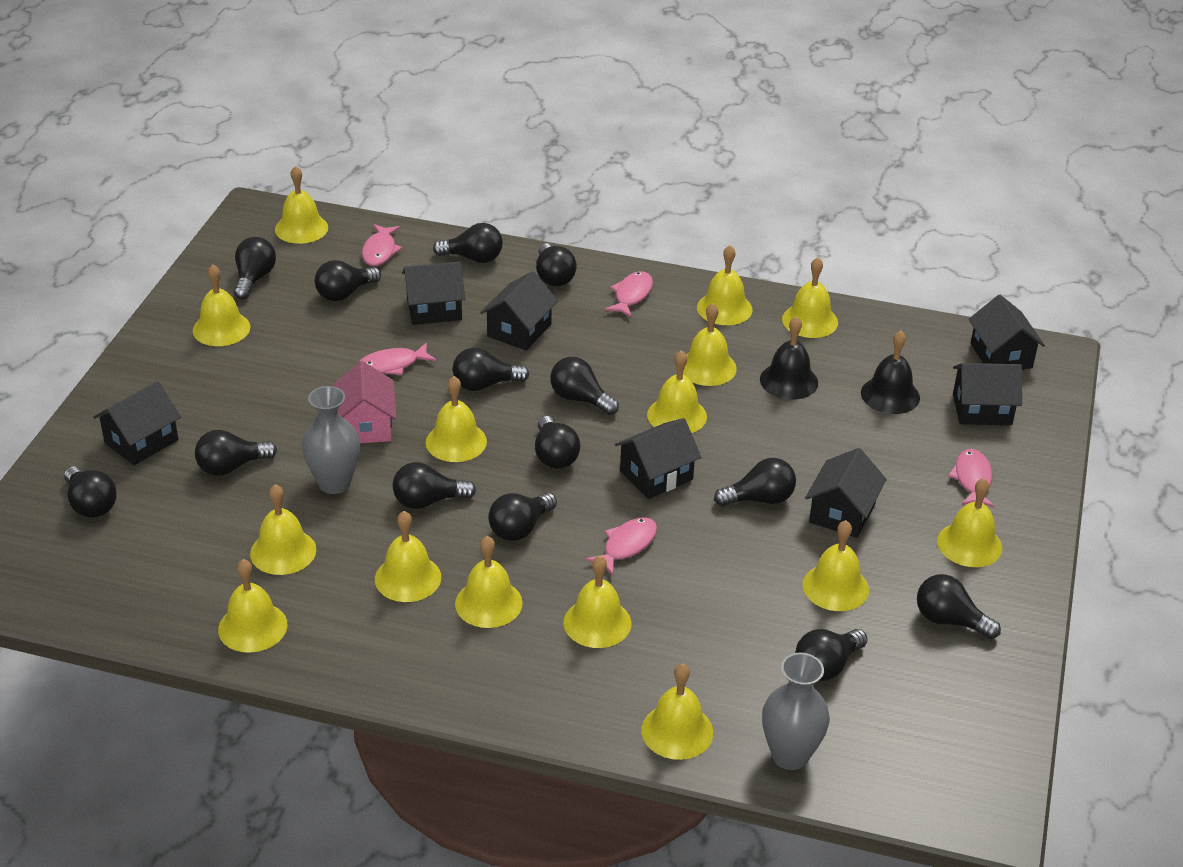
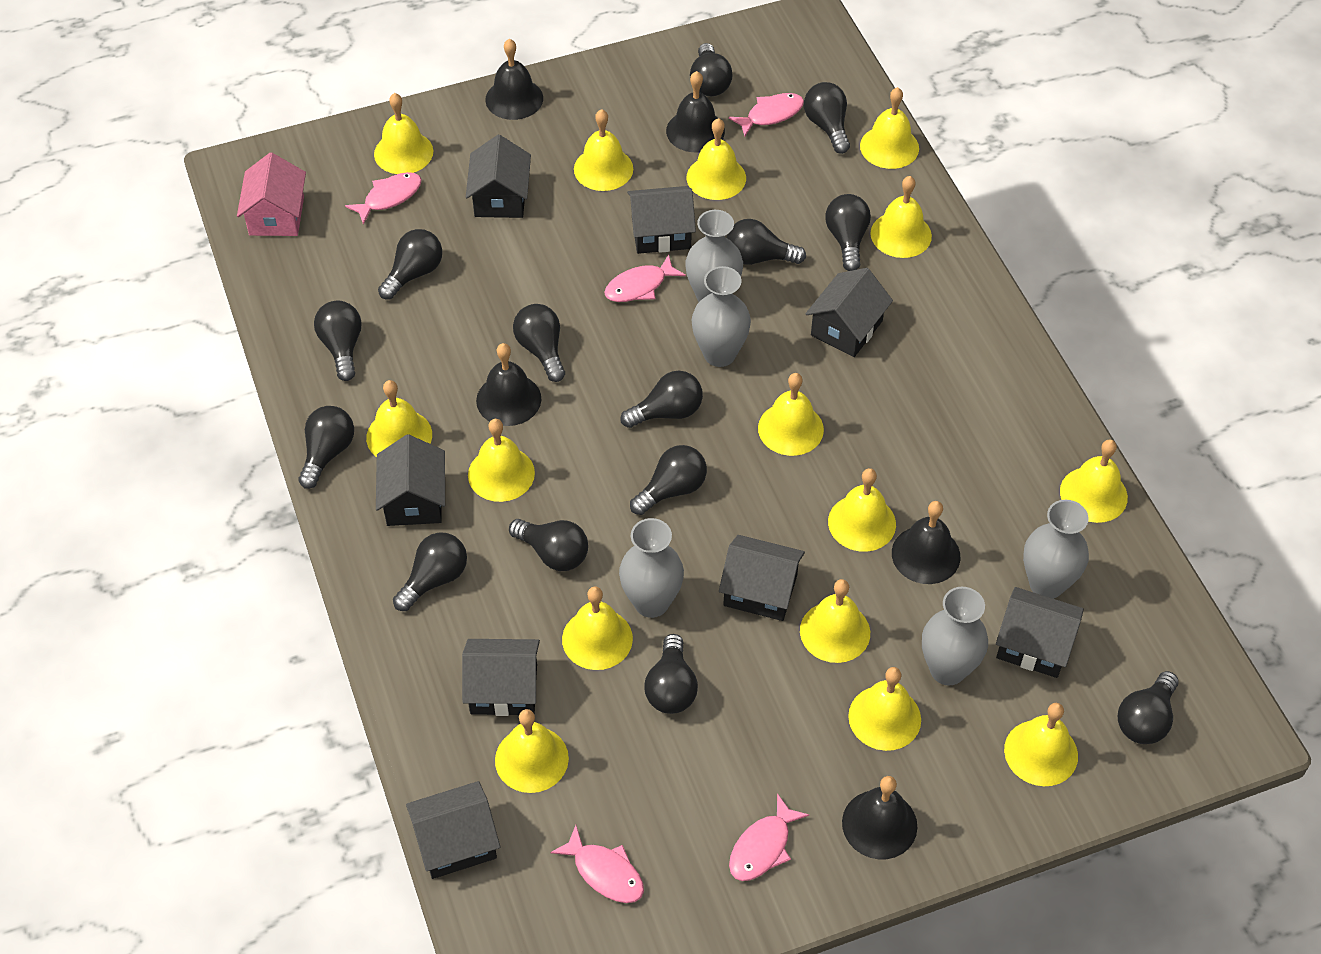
black bell: 2 -> 5
black house: 7 -> 8
grey vase: 2 -> 5

